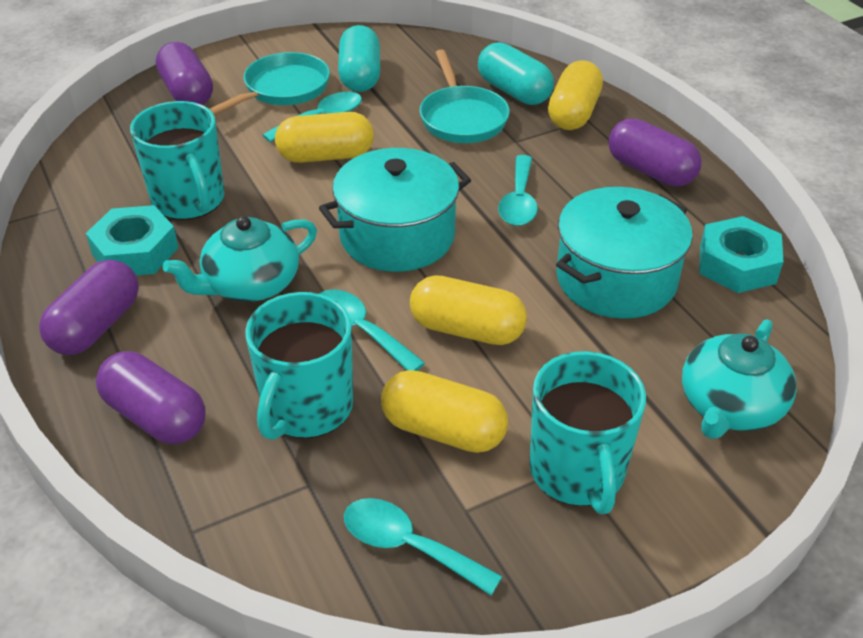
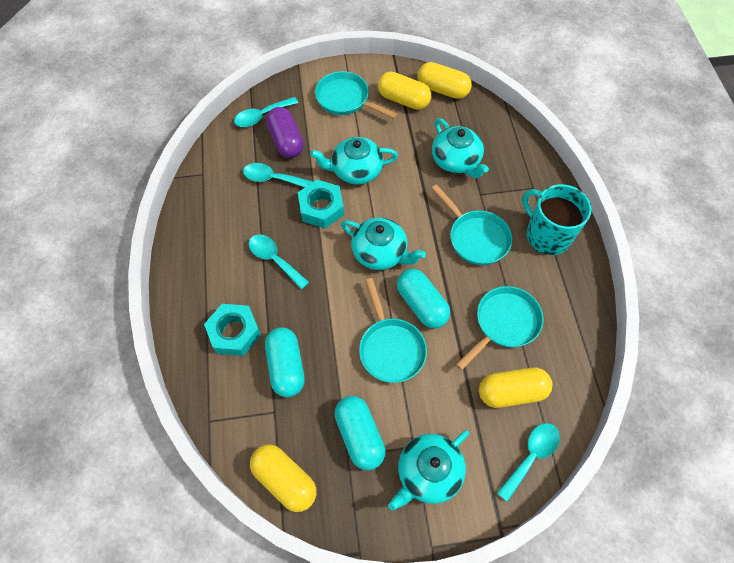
purple capsule: 4 -> 1
turquoise capsule: 2 -> 3
turquoise mug: 3 -> 1
turquoise pan: 2 -> 4
turquoise pot: 2 -> 0
turquoise teapot: 2 -> 4

